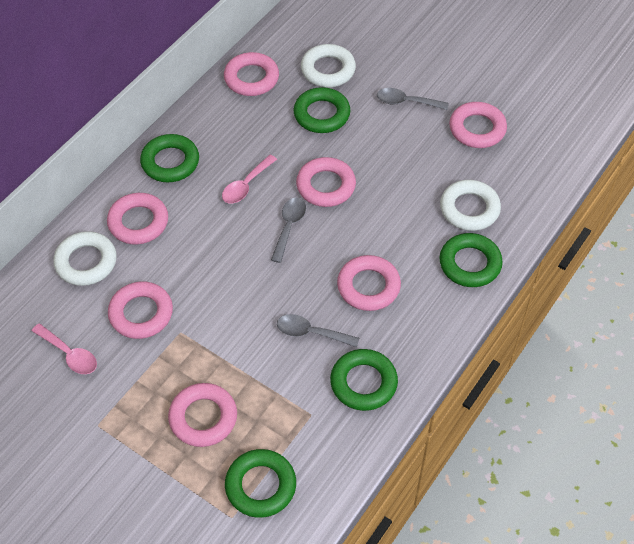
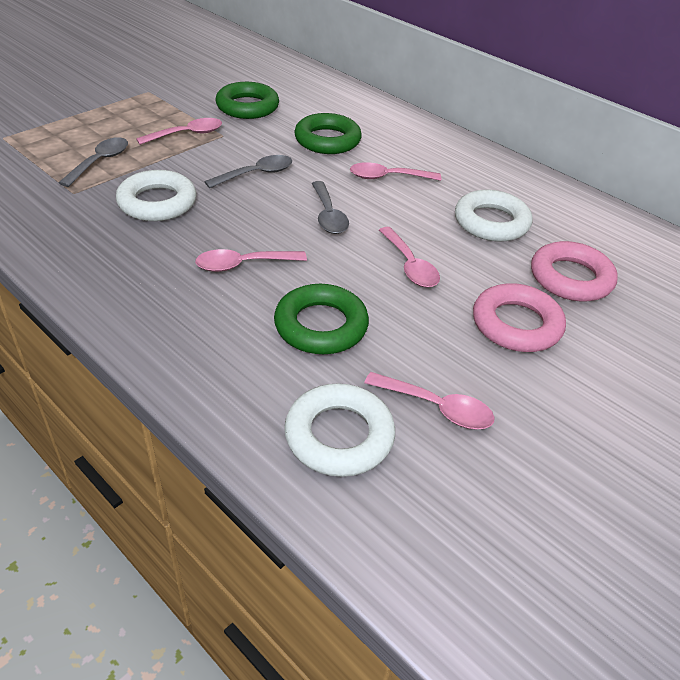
green ring: 5 -> 3
pink ring: 7 -> 2
pink spoon: 2 -> 5

